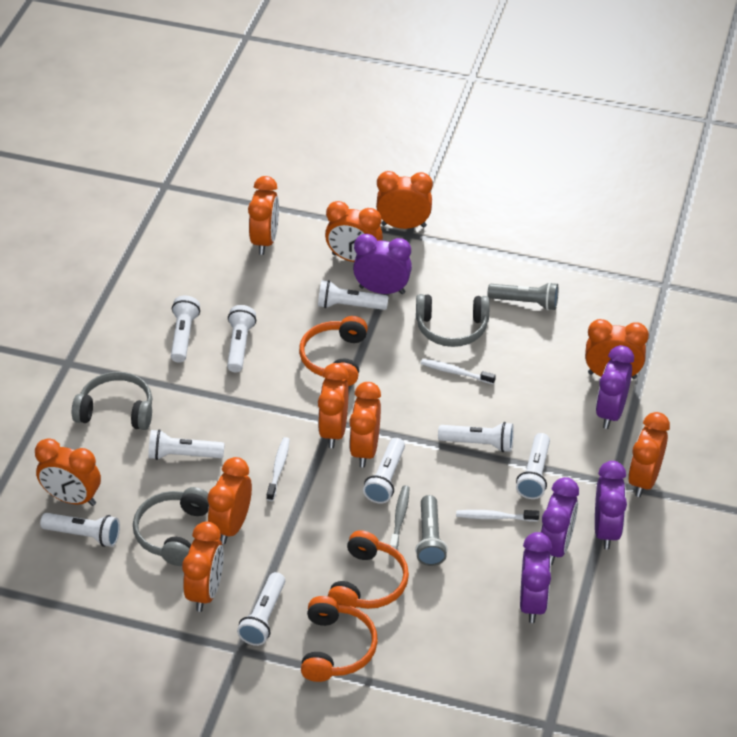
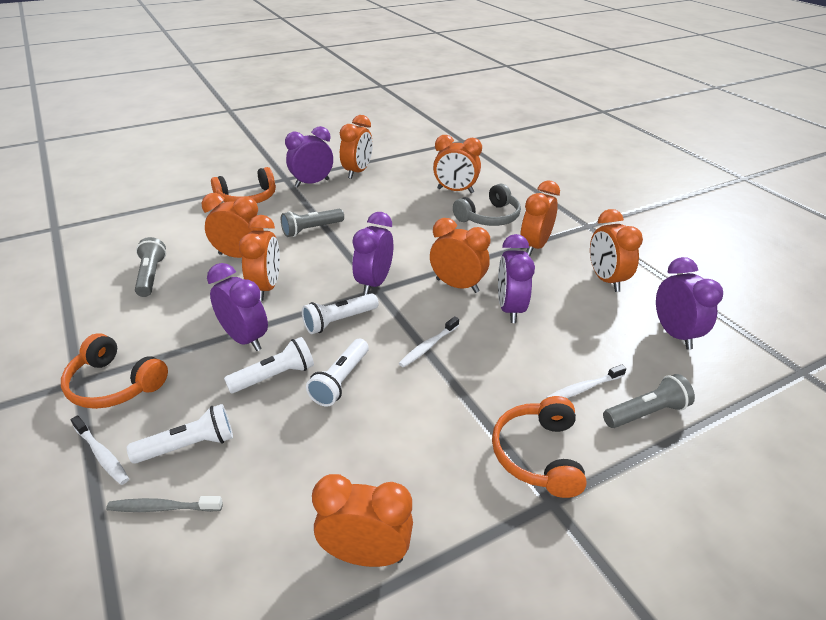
grey flashlight: 2 -> 3
grey headphones: 3 -> 1
orange clock: 10 -> 8
white flashlight: 9 -> 4

